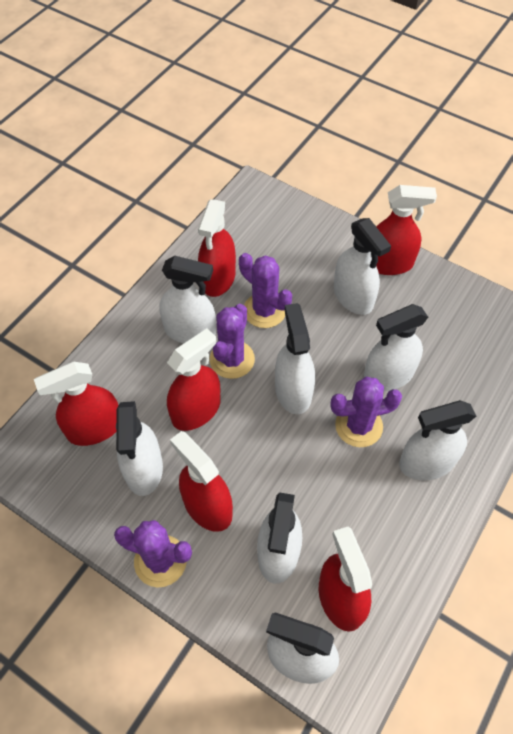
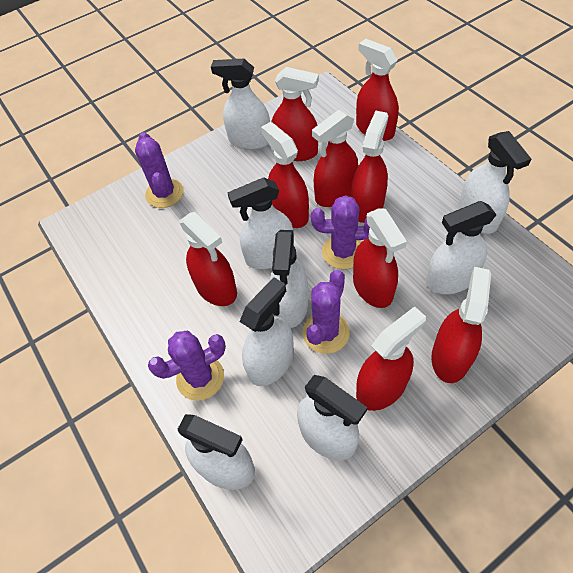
red spray bottle: 6 -> 9

